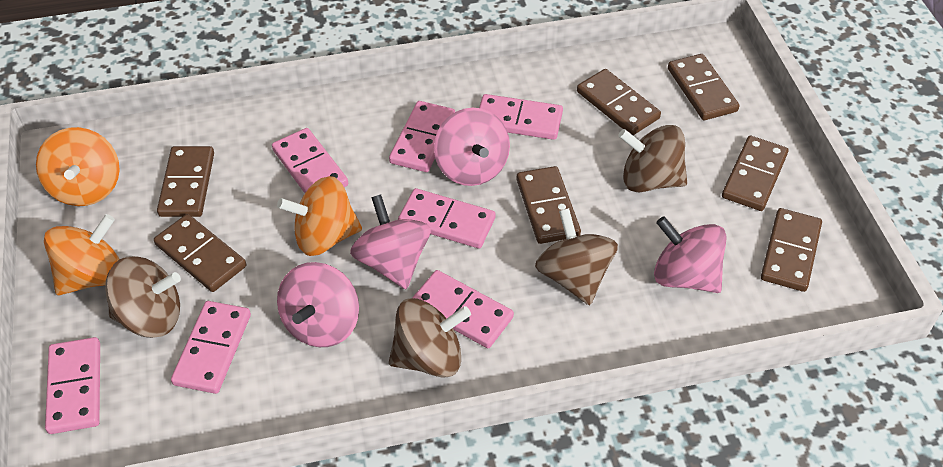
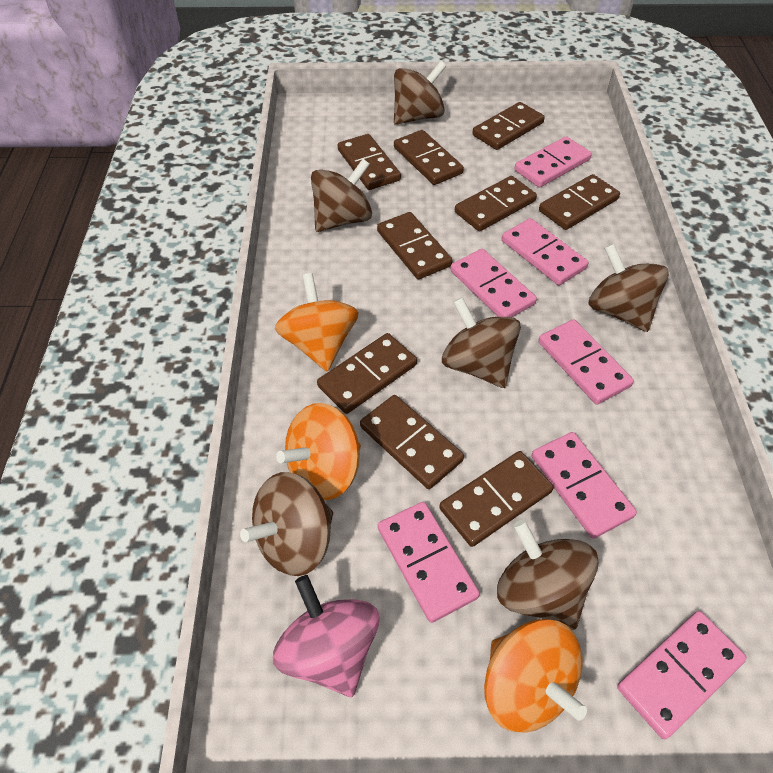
brown domino: 7 -> 9
brown spinning top: 4 -> 6
pink spinning top: 4 -> 1

